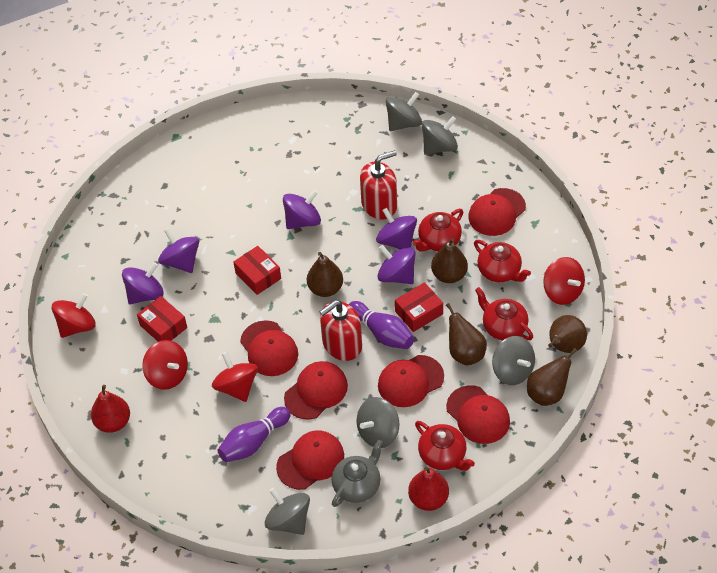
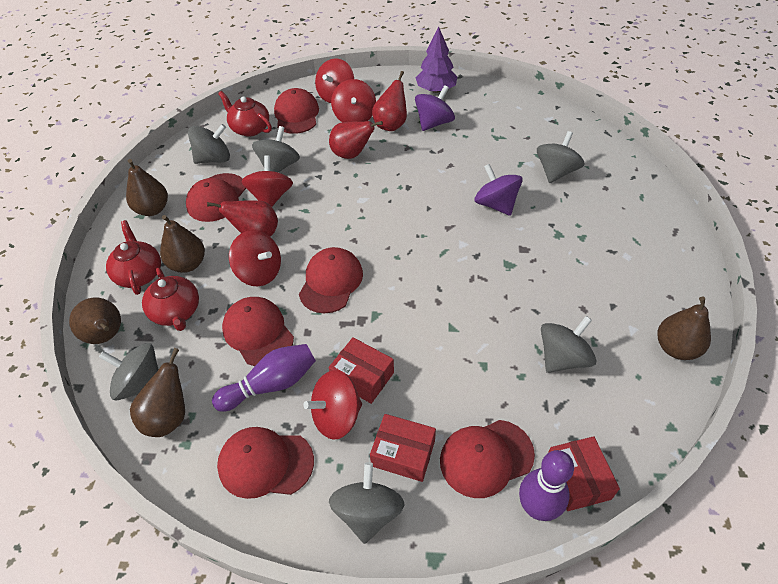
grey spinning top: 5 -> 6
grey teapot: 1 -> 0
purple spinning top: 5 -> 2
purple tree: 0 -> 1
red pear: 2 -> 3
red soap dispenser: 2 -> 0
red spinning top: 4 -> 5
red teapot: 4 -> 3

